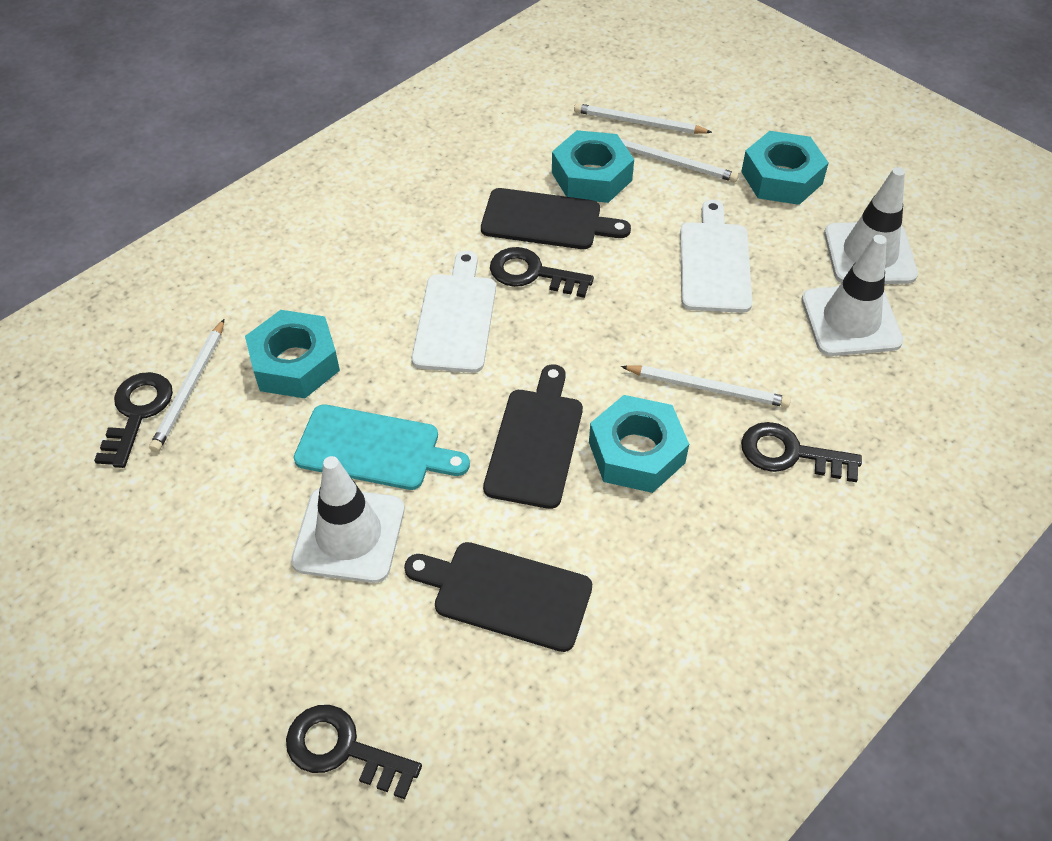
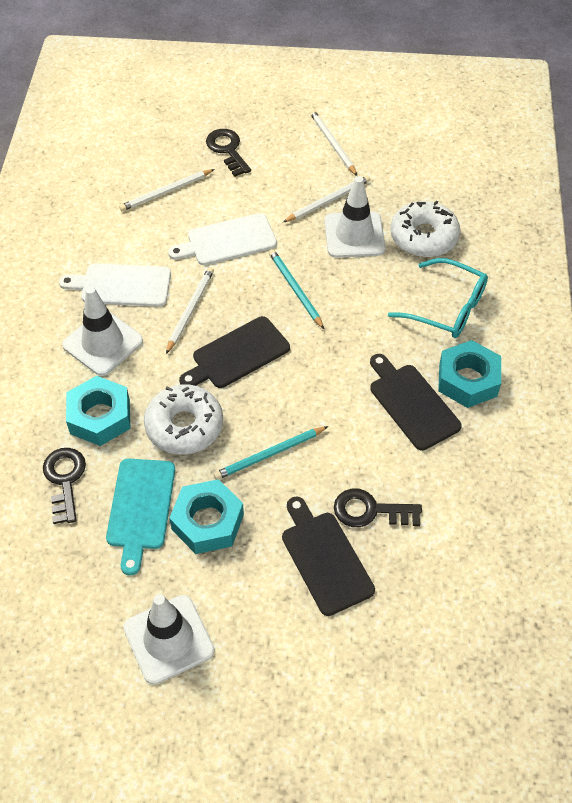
black key: 4 -> 3
turquoise glasses: 0 -> 1
turquoise nut: 4 -> 3
turquoise pencil: 0 -> 2
white donut: 0 -> 2

